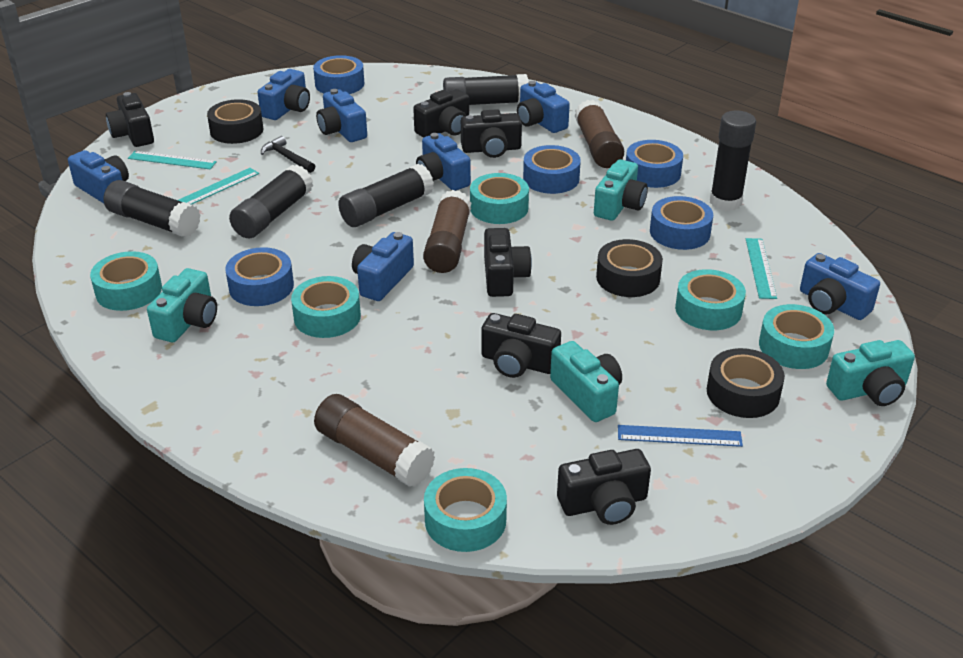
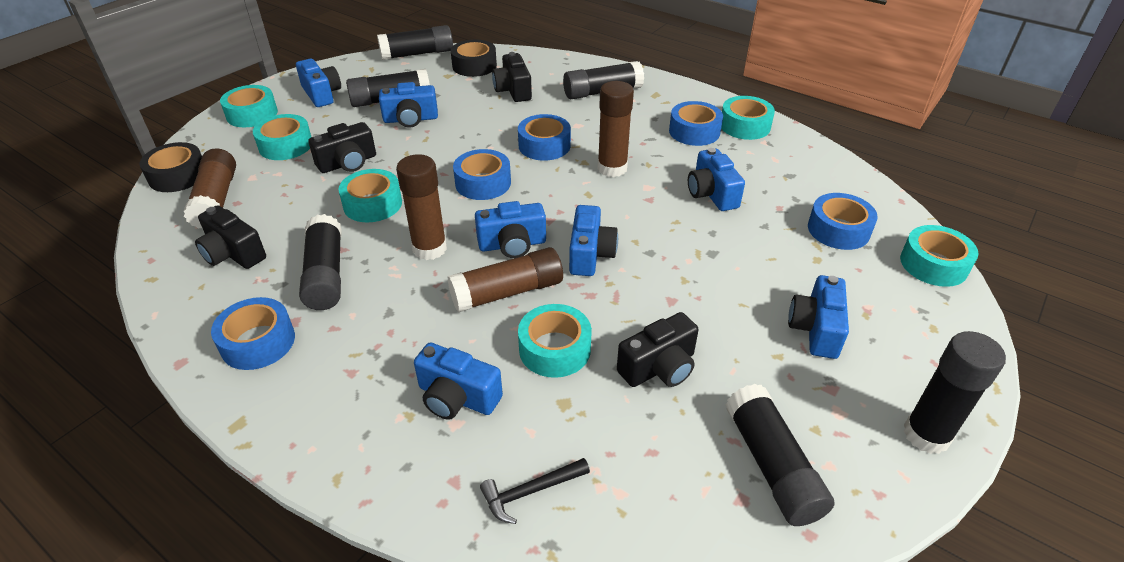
black camera: 6 -> 4
black glue stick: 5 -> 6
black tape: 3 -> 2
blue ruler: 1 -> 0
brown glue stick: 3 -> 4
turquoise camera: 4 -> 0
turquoise ruler: 3 -> 0

